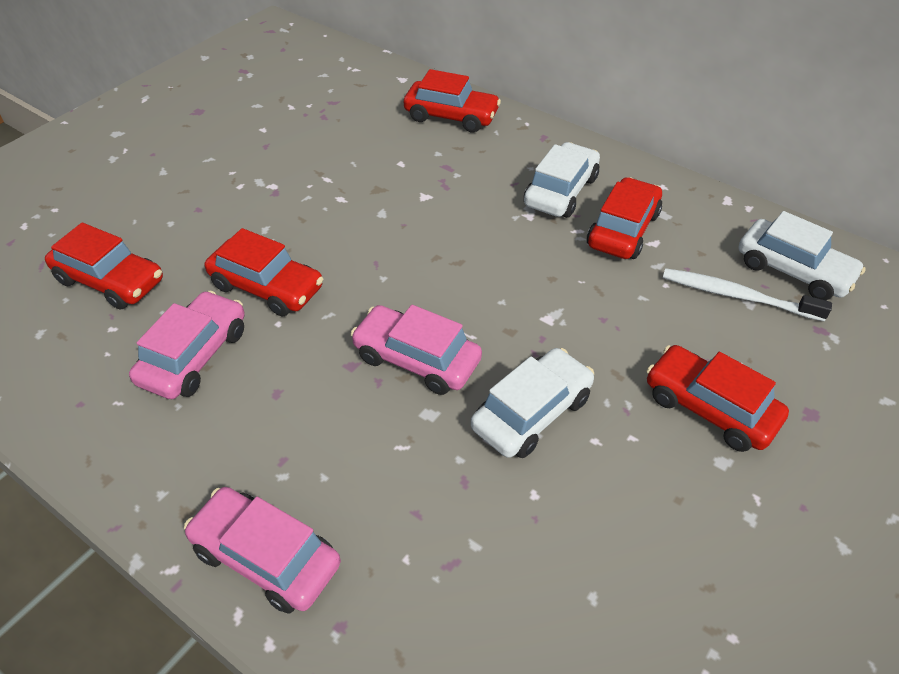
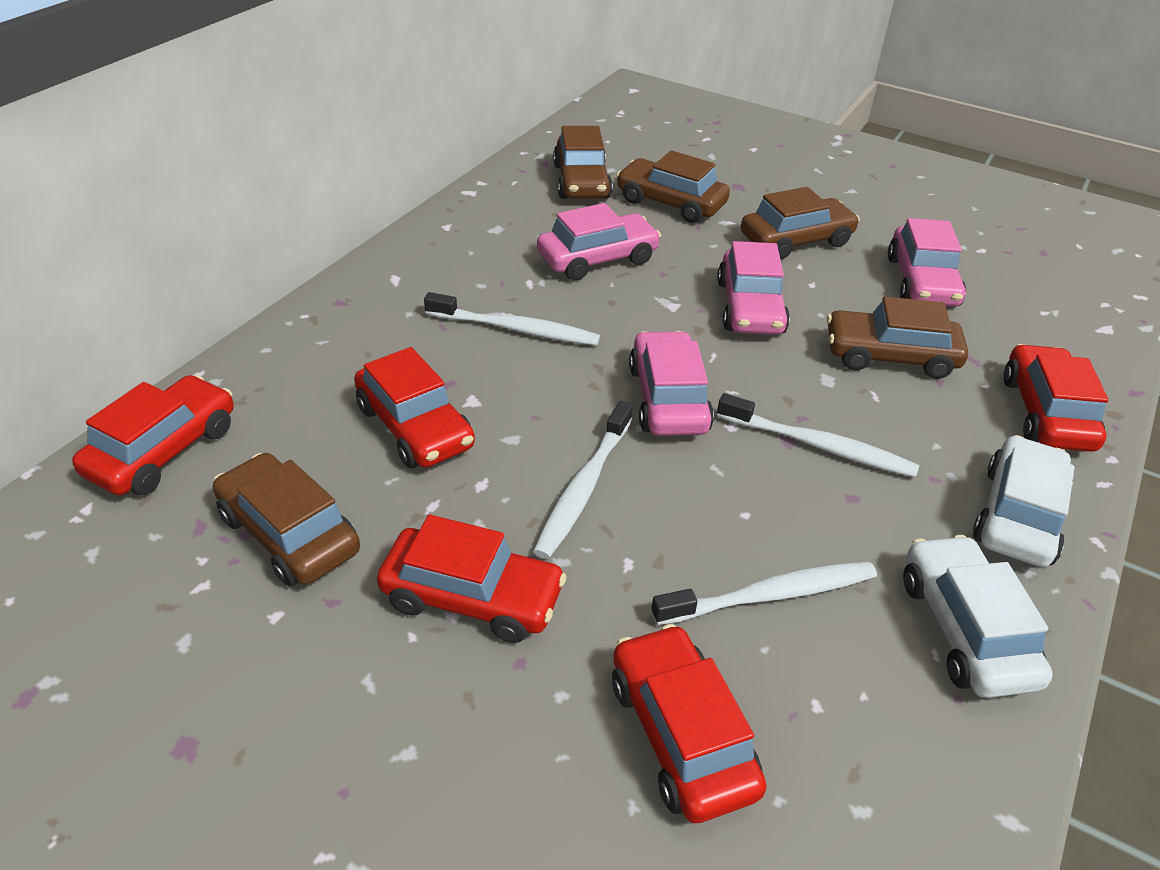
brown car: 0 -> 5
pink car: 3 -> 4
white car: 3 -> 2
white toothbrush: 1 -> 4

